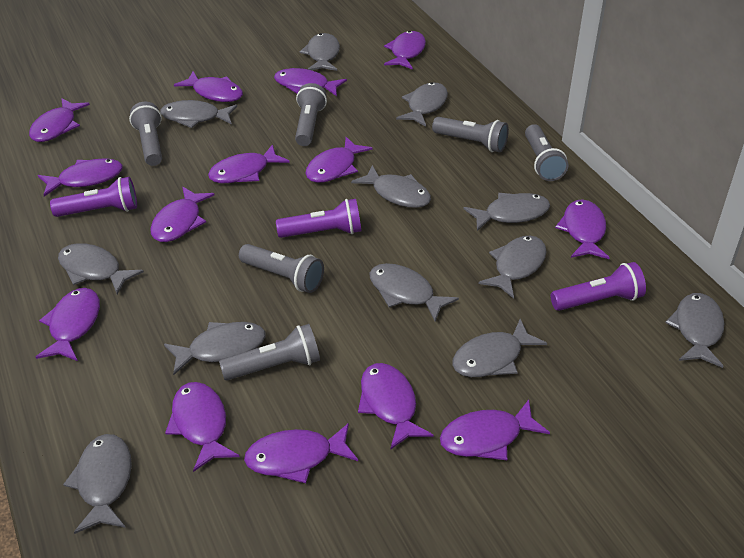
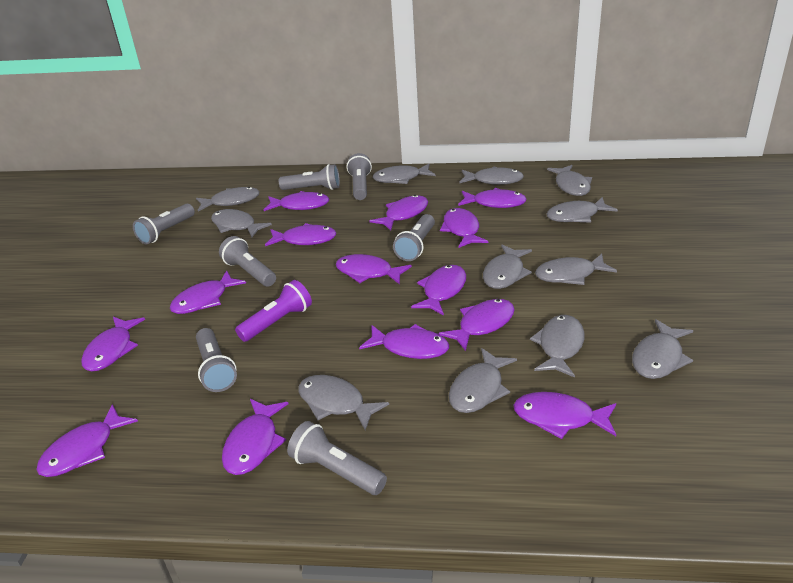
grey flashlight: 6 -> 7
purple flashlight: 3 -> 1

